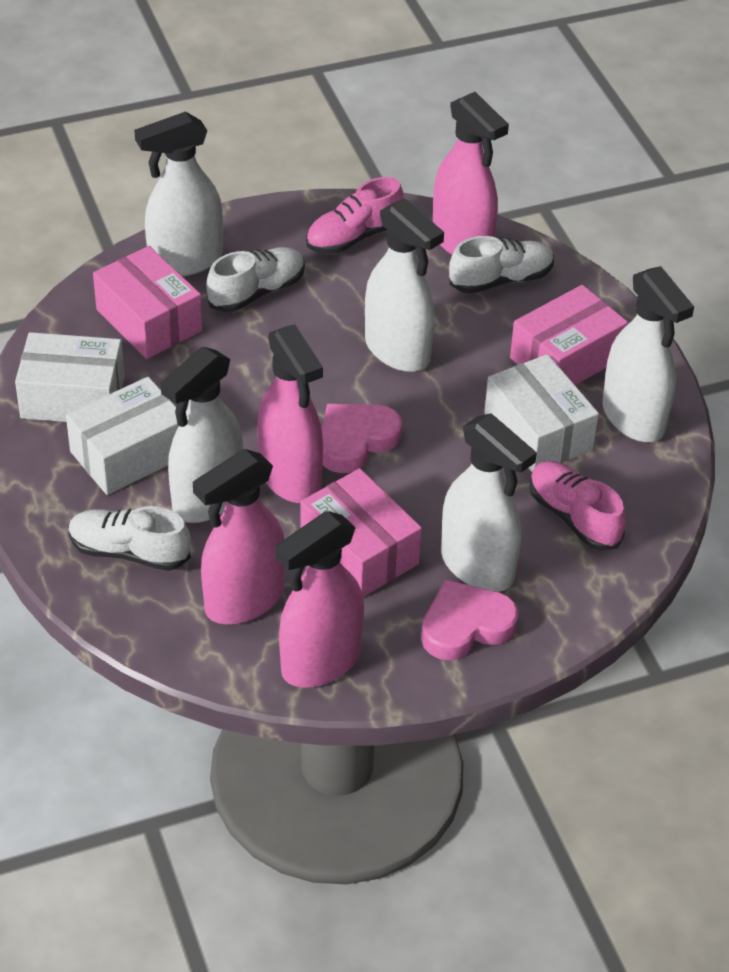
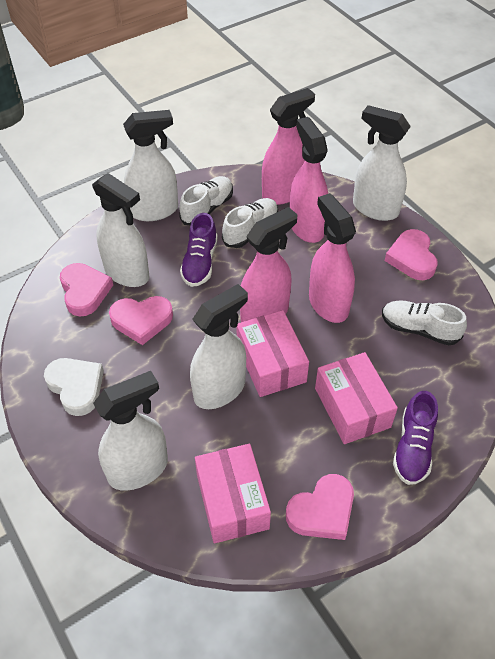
pink heart: 2 -> 4
pink shoe: 2 -> 0
purple shoe: 0 -> 2
white box: 3 -> 0
white heart: 0 -> 1

